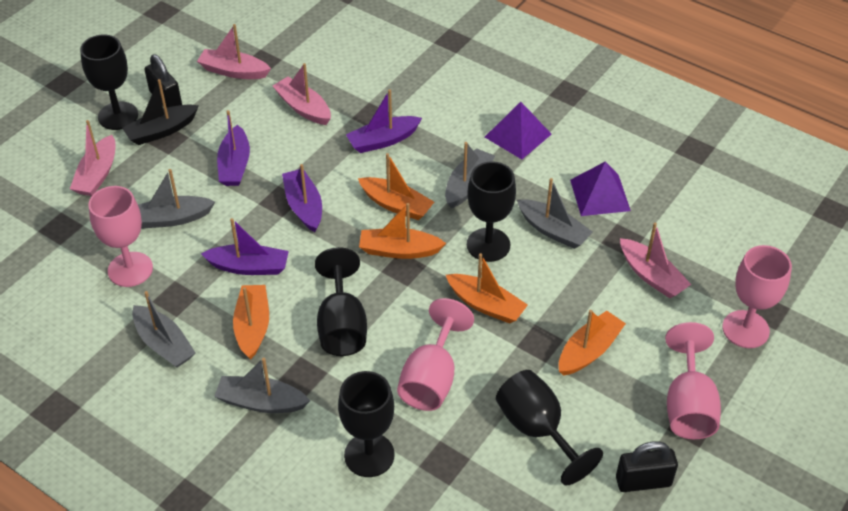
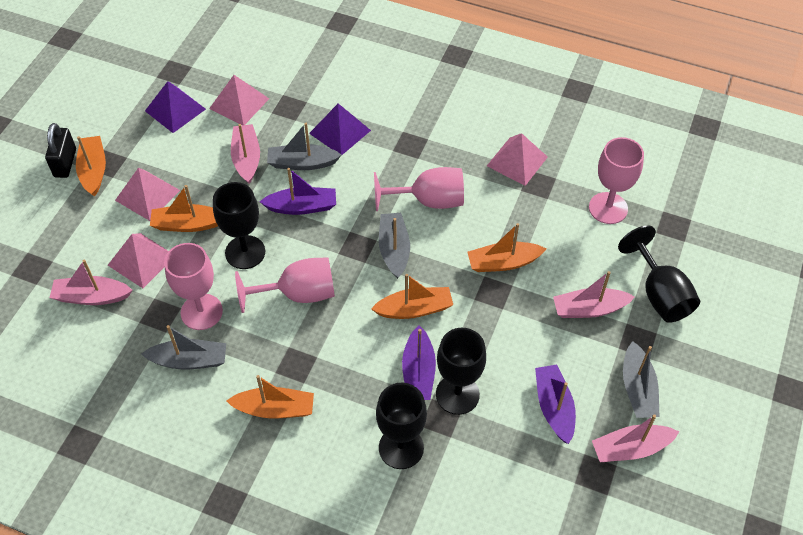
black boat: 1 -> 0
black goblet: 5 -> 4
black padlock: 2 -> 1
grey boat: 5 -> 4
pink pyramid: 0 -> 4
purple boat: 4 -> 3

